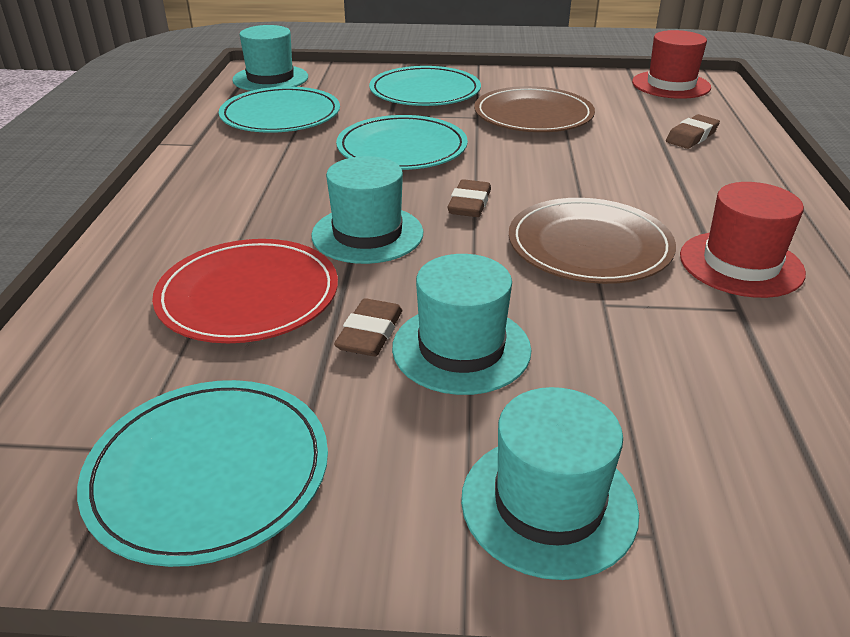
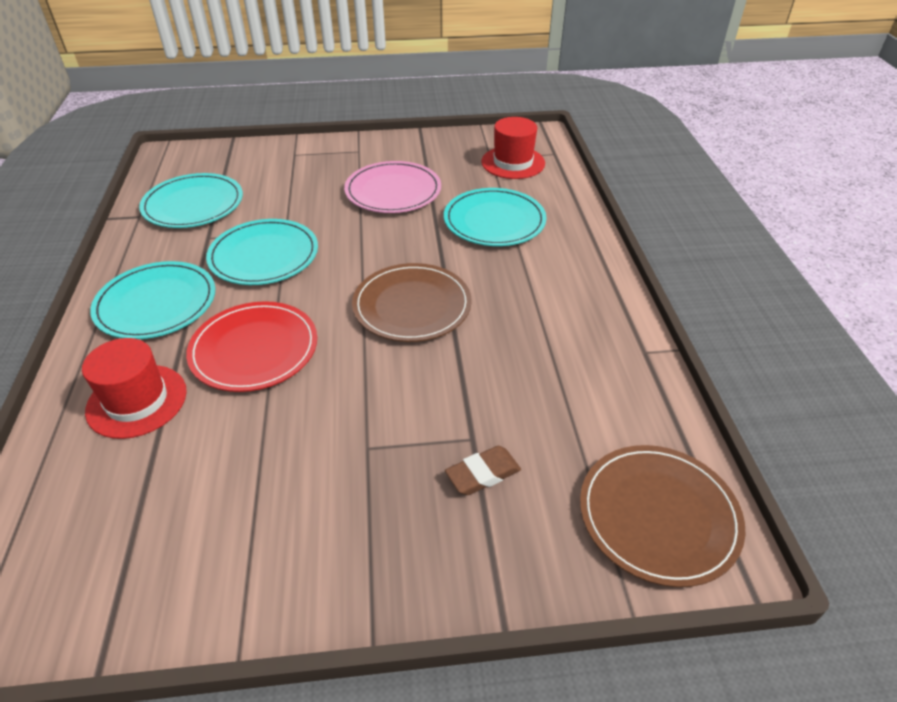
brown eraser: 3 -> 1
pink plate: 0 -> 1
turquoise hat: 4 -> 0

